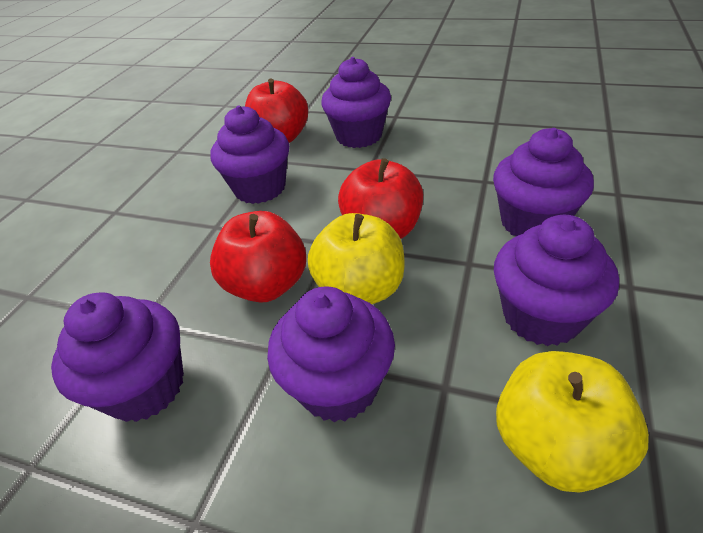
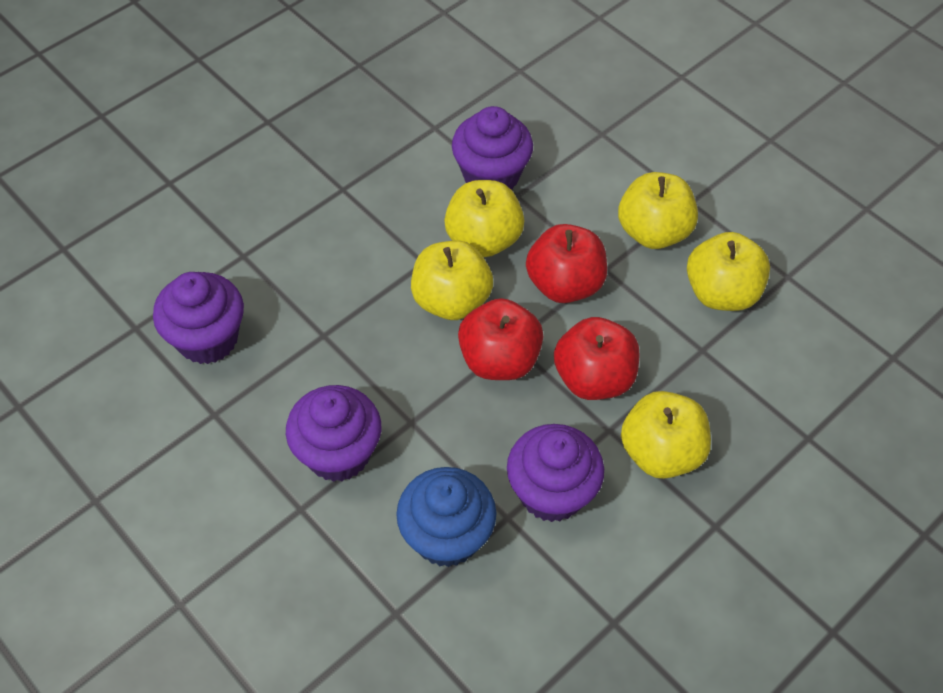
blue cupcake: 0 -> 1
purple cupcake: 6 -> 4
yellow apple: 2 -> 5

